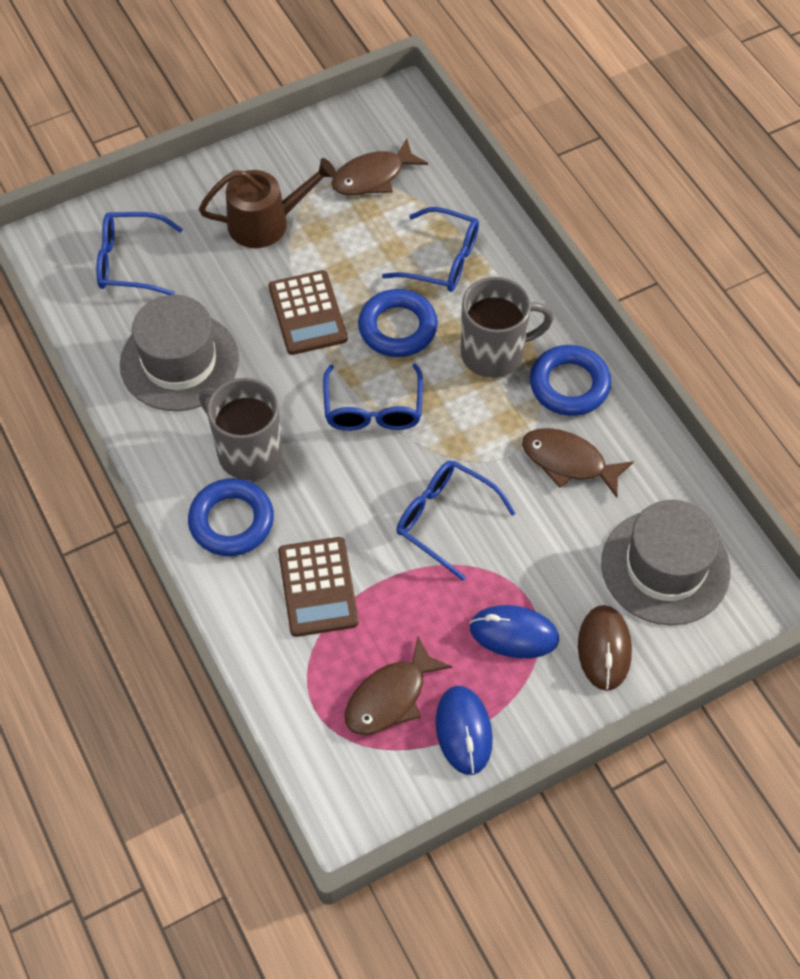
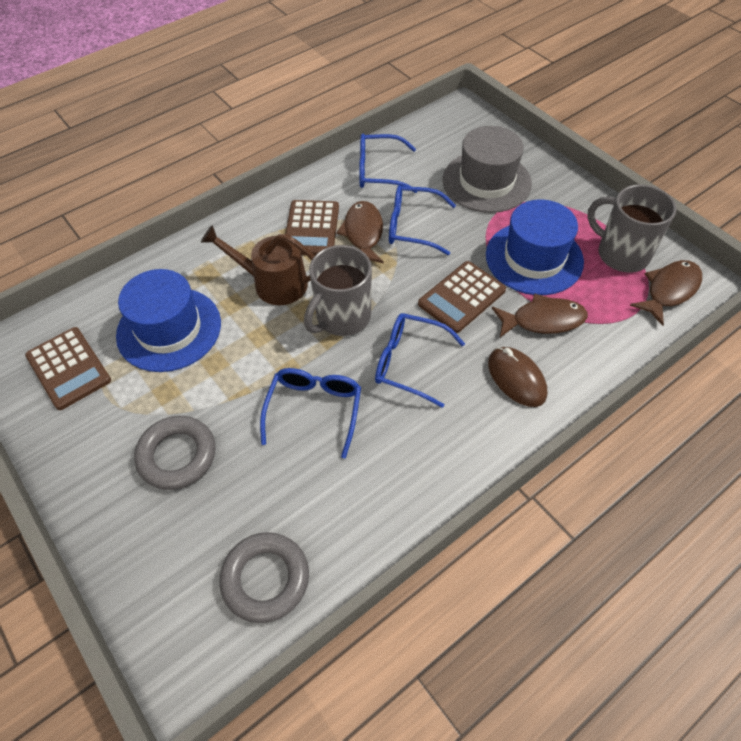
blue hat: 0 -> 2
blue mouse: 2 -> 0
blue ring: 3 -> 0
brown calculator: 2 -> 3
grey hat: 2 -> 1
grey ring: 0 -> 2

